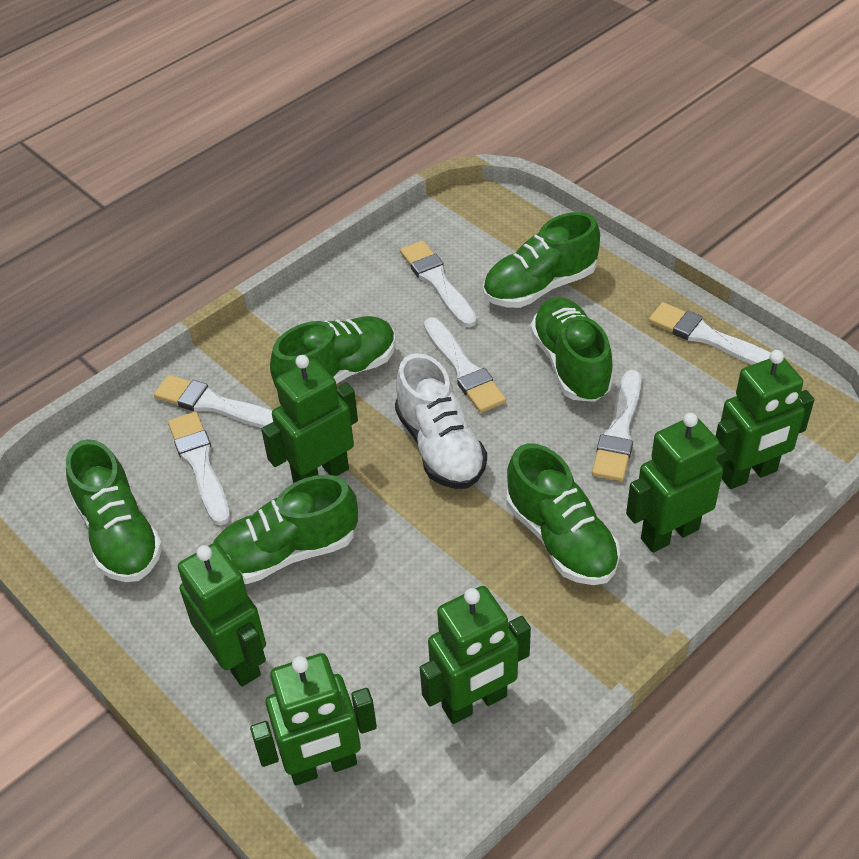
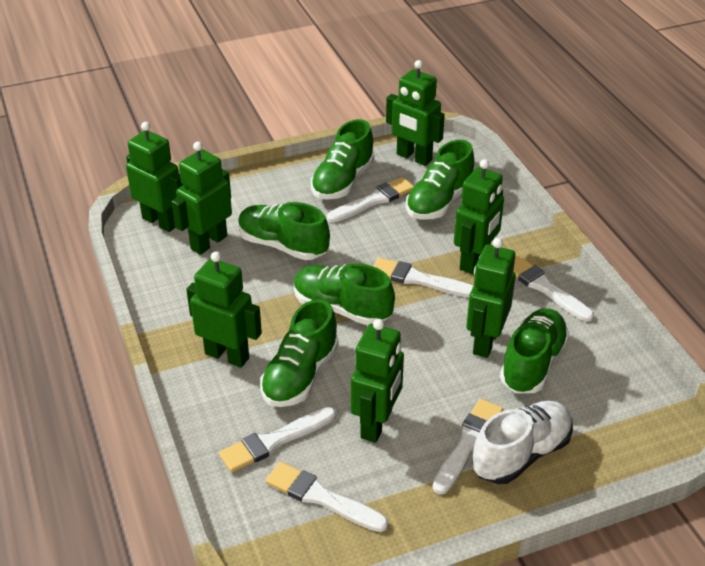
green robot: 6 -> 7

